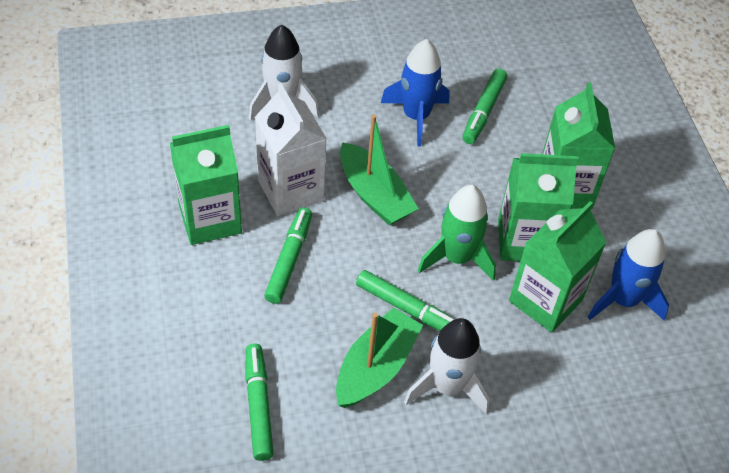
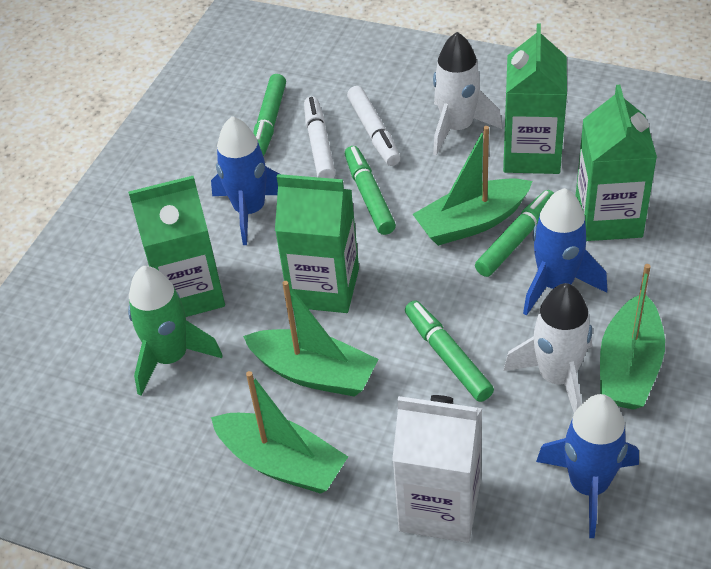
blue rocket: 2 -> 3
green boat: 2 -> 4
white marker: 0 -> 2

